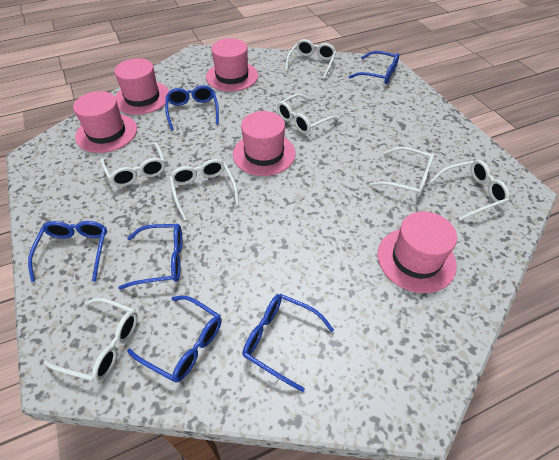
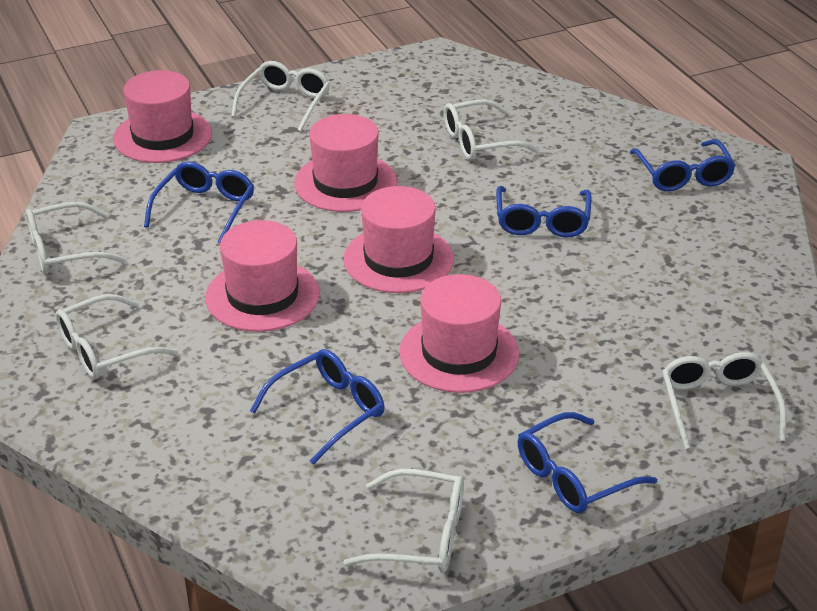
blue glasses: 6 -> 5
white glasses: 7 -> 6

